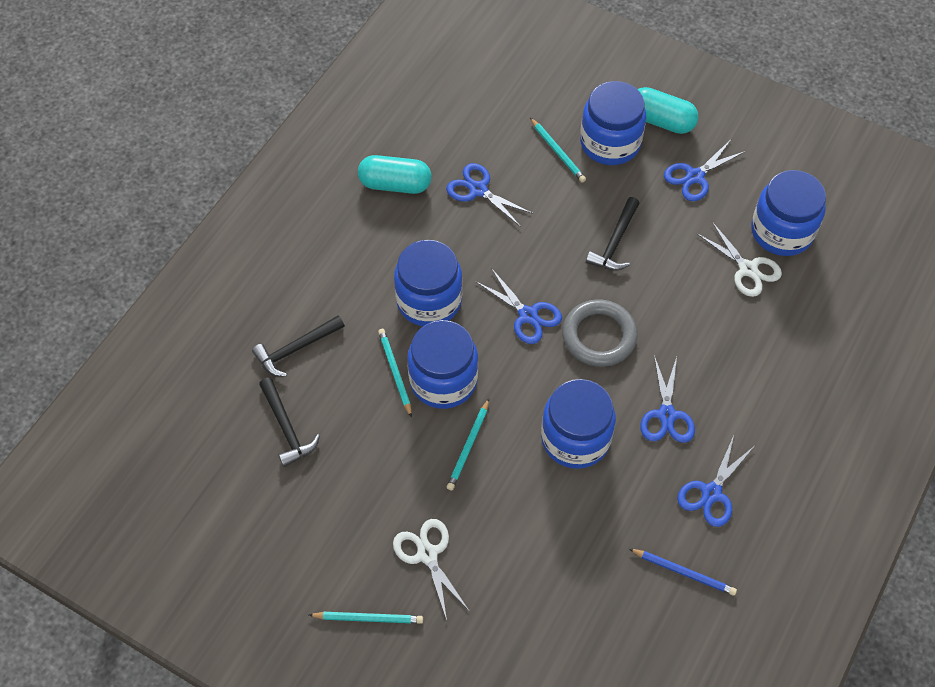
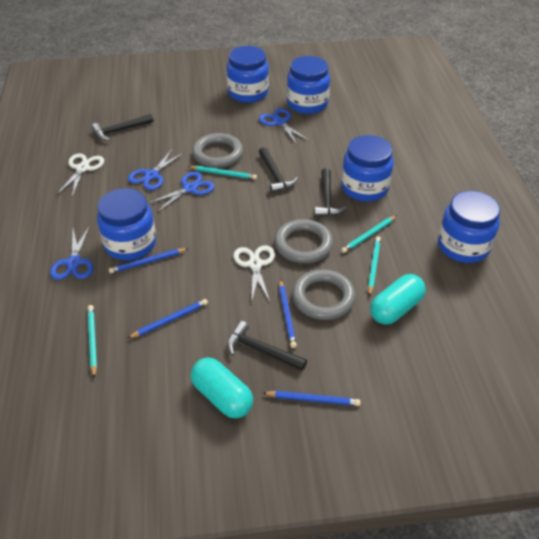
black hammer: 3 -> 4
blue pencil: 1 -> 4
blue scissors: 5 -> 4
grey ring: 1 -> 3

